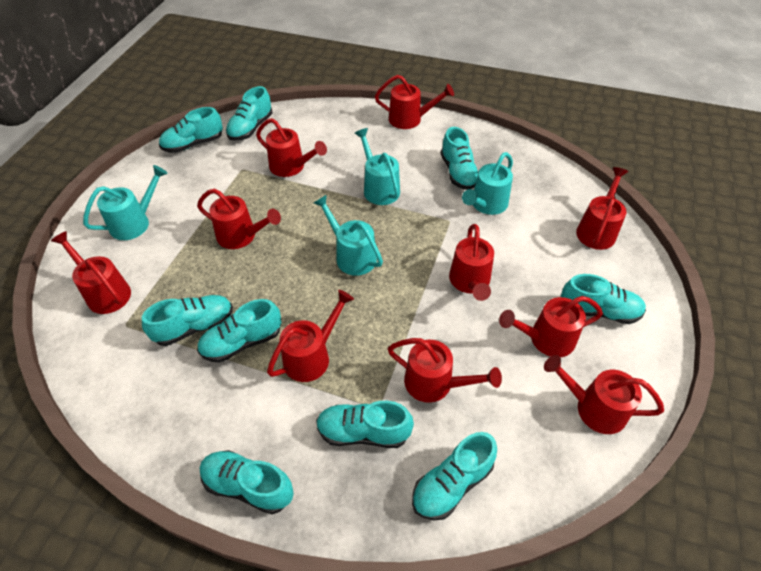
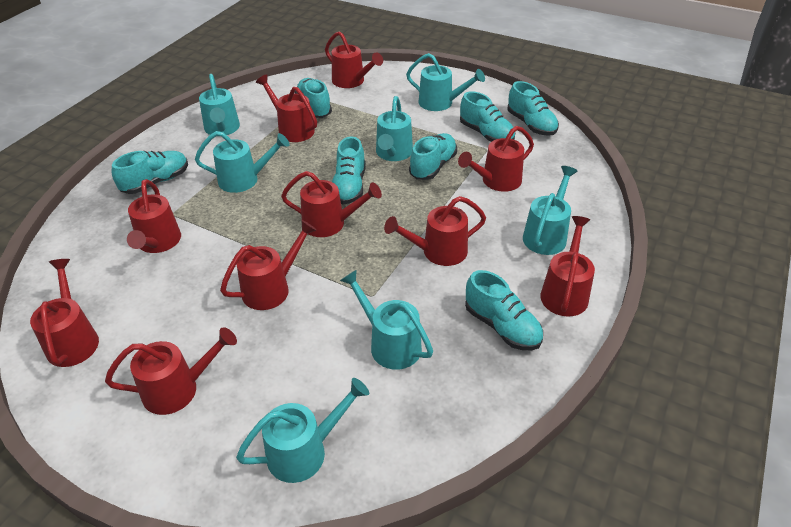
turquoise shoe: 9 -> 7
turquoise watering can: 4 -> 7

